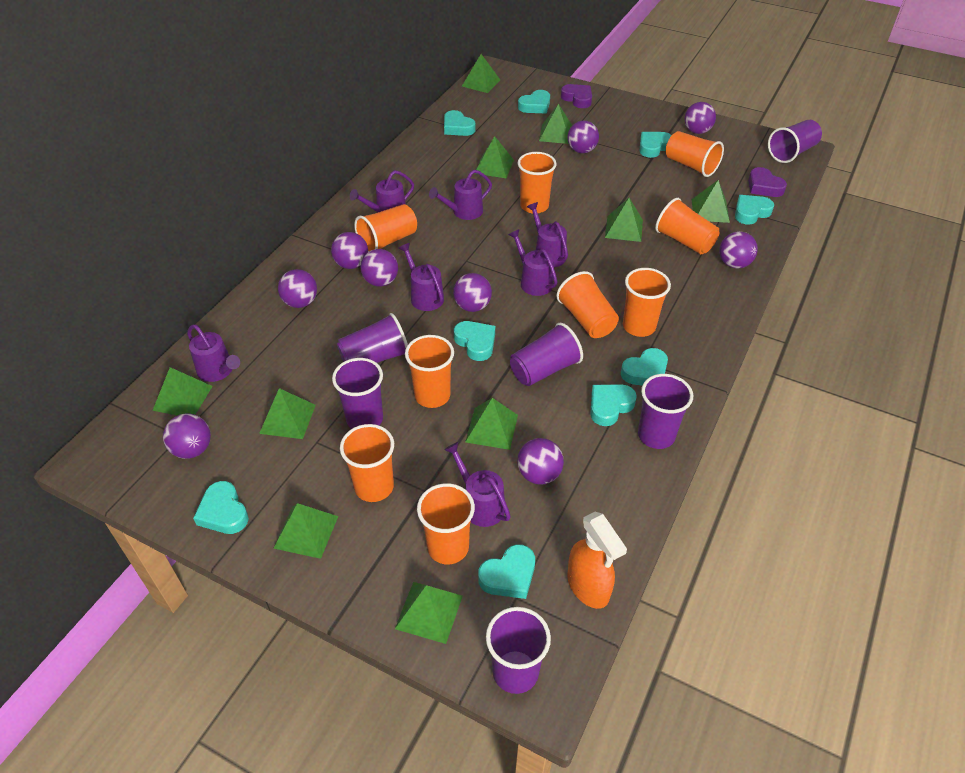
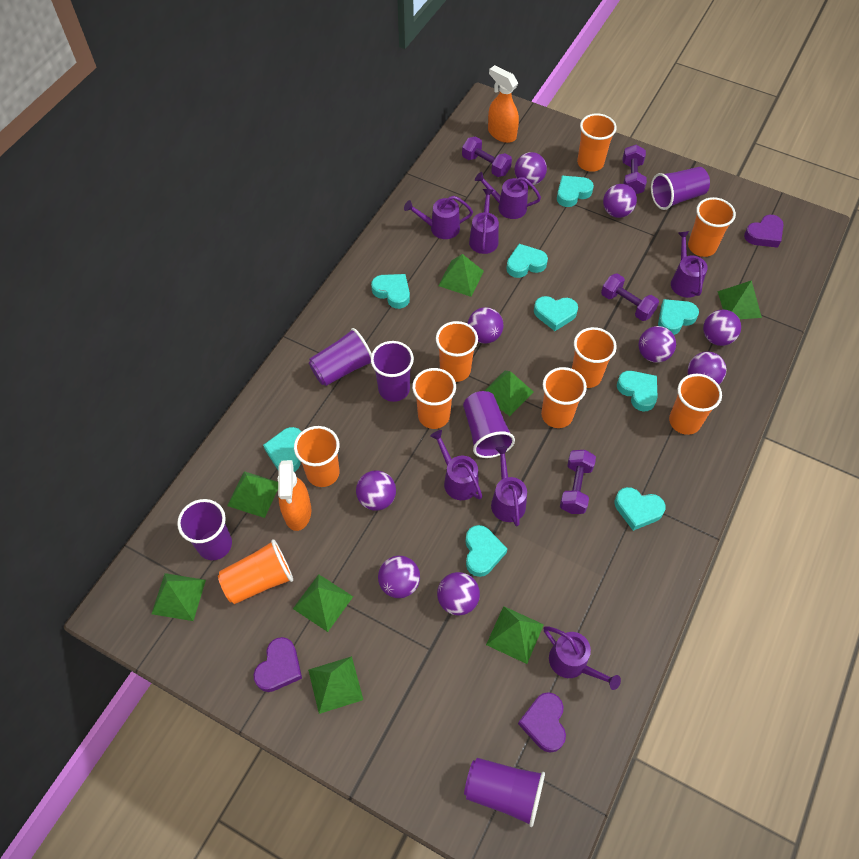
green pyramid: 10 -> 8
orange spray bottle: 1 -> 2
purple dumbbell: 0 -> 4
purple heart: 2 -> 3

